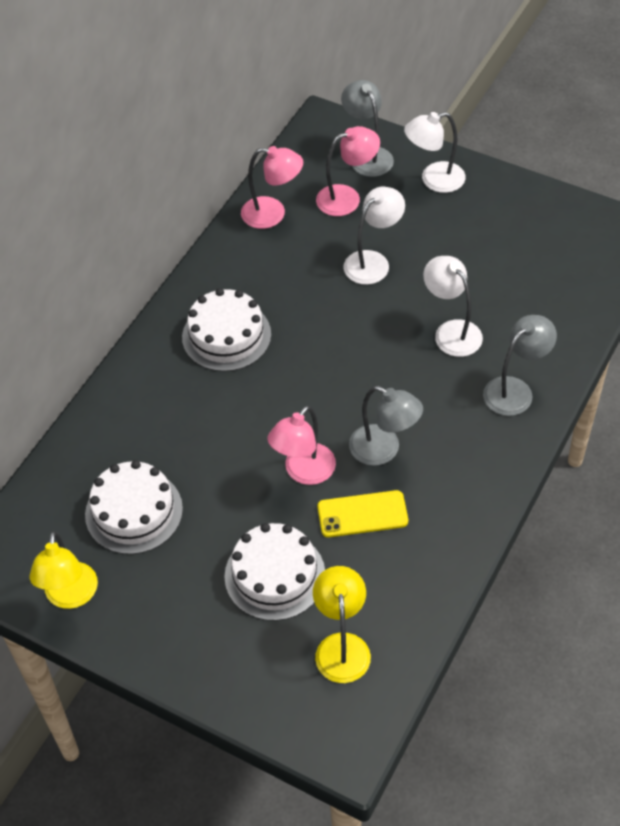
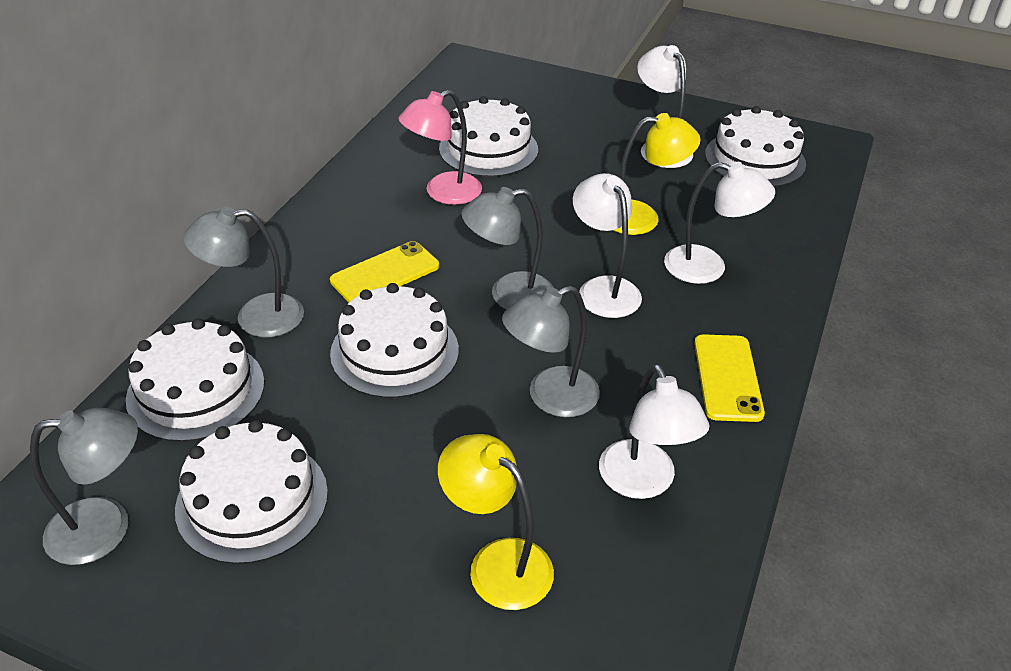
grey lamp: 3 -> 4
pink lamp: 3 -> 1
white cake: 3 -> 5
white lamp: 3 -> 4
yellow phone: 1 -> 2

